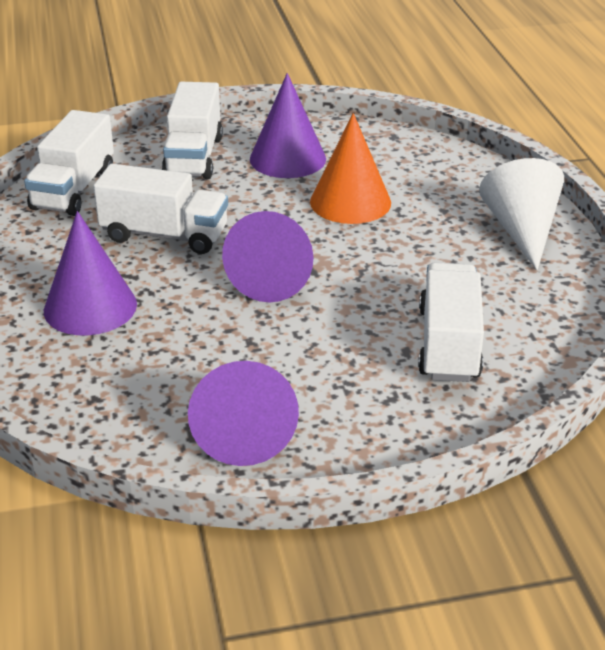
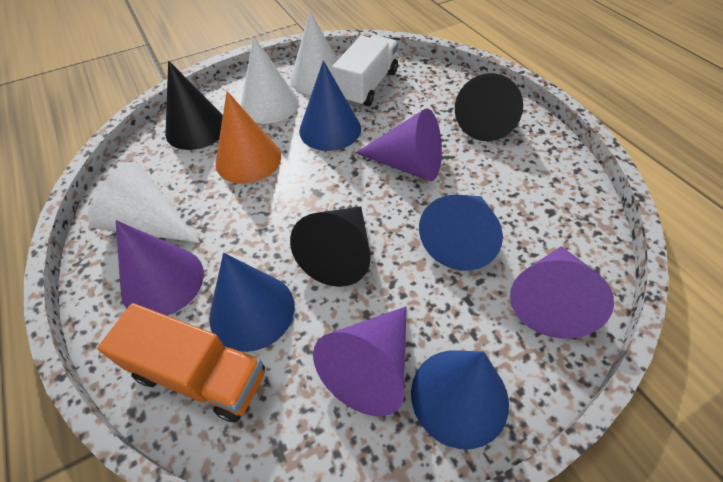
black cone: 0 -> 3
blue cone: 0 -> 4
orange truck: 0 -> 1
white cone: 1 -> 3
white truck: 4 -> 1

